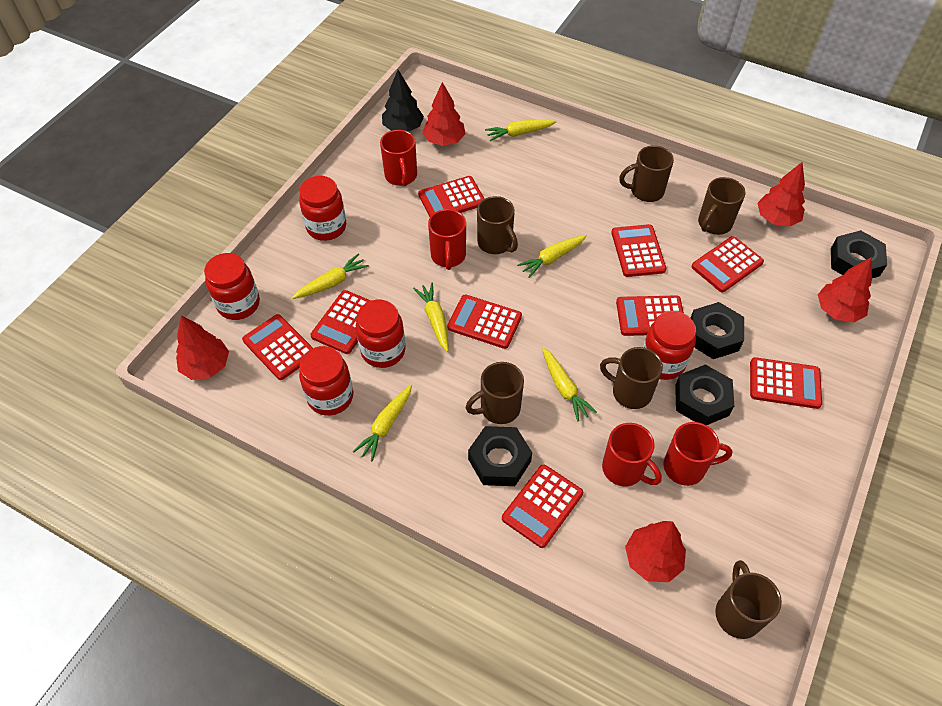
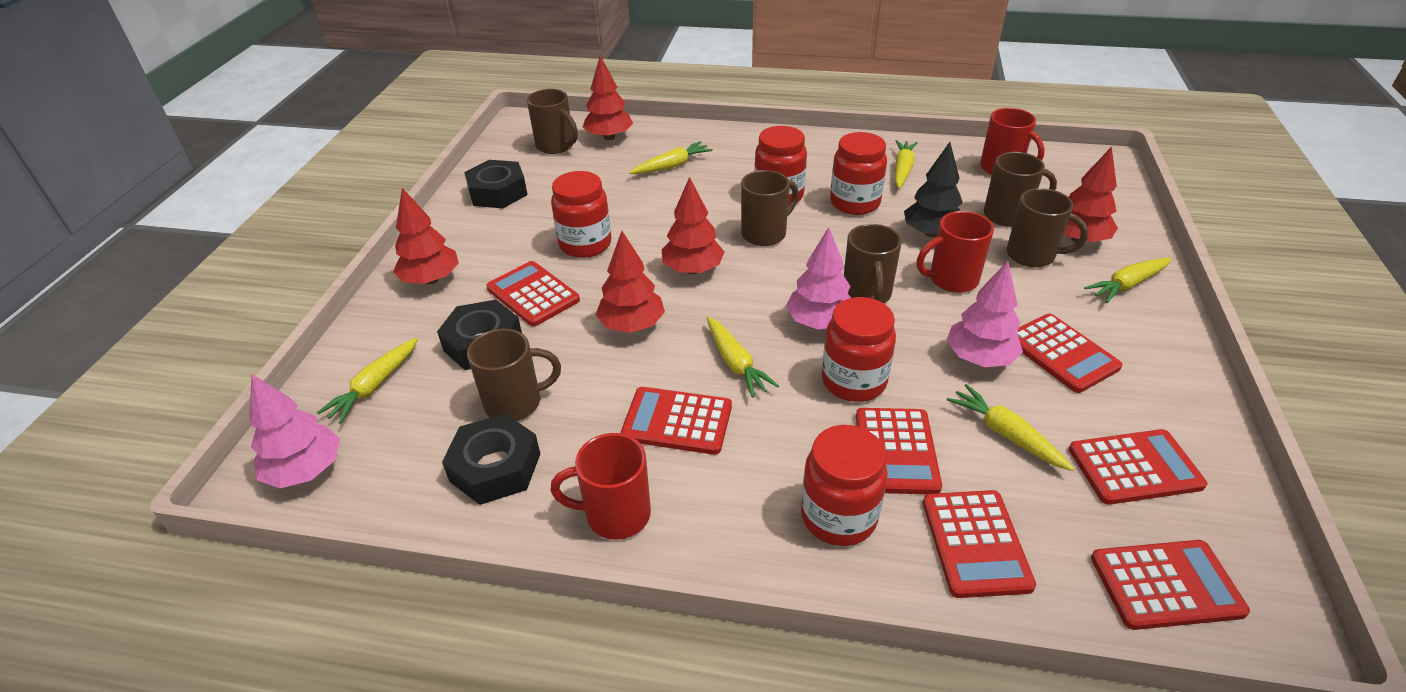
black nut: 4 -> 3
pink tree: 0 -> 3
red calculator: 9 -> 7
red mug: 4 -> 3

